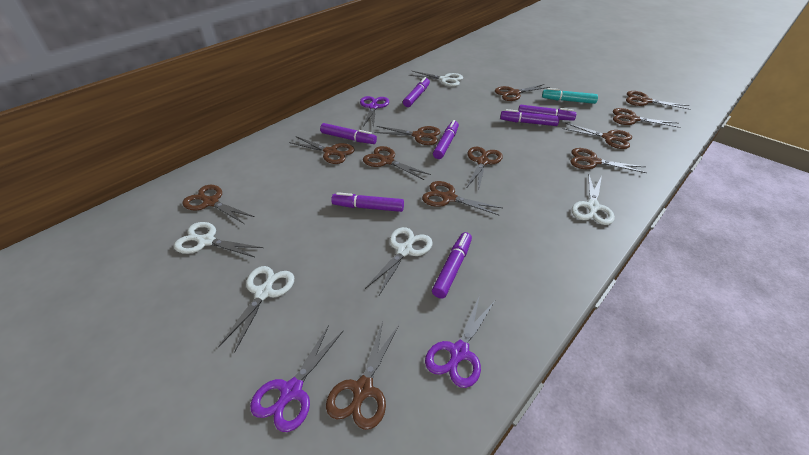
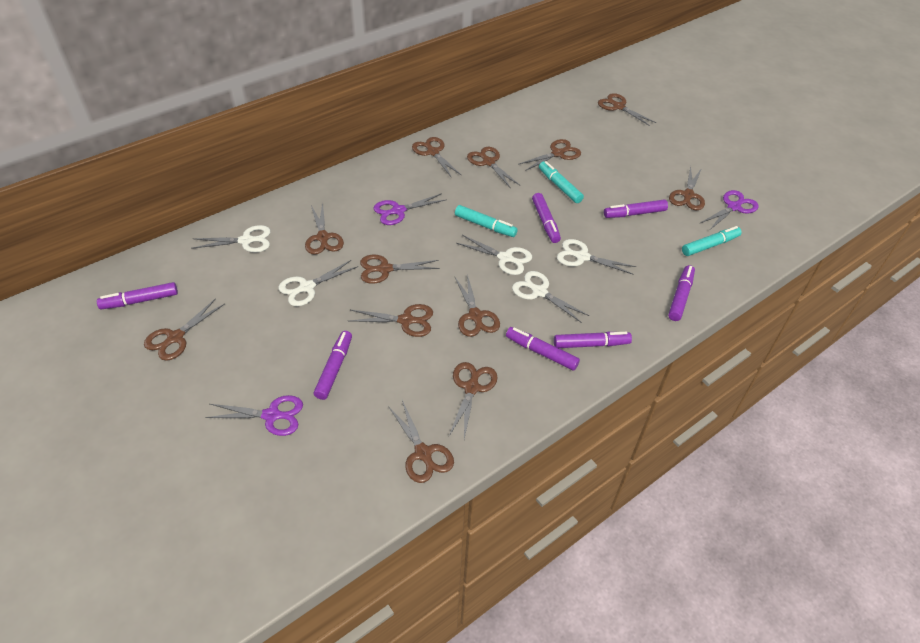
turquoise marker: 1 -> 3

